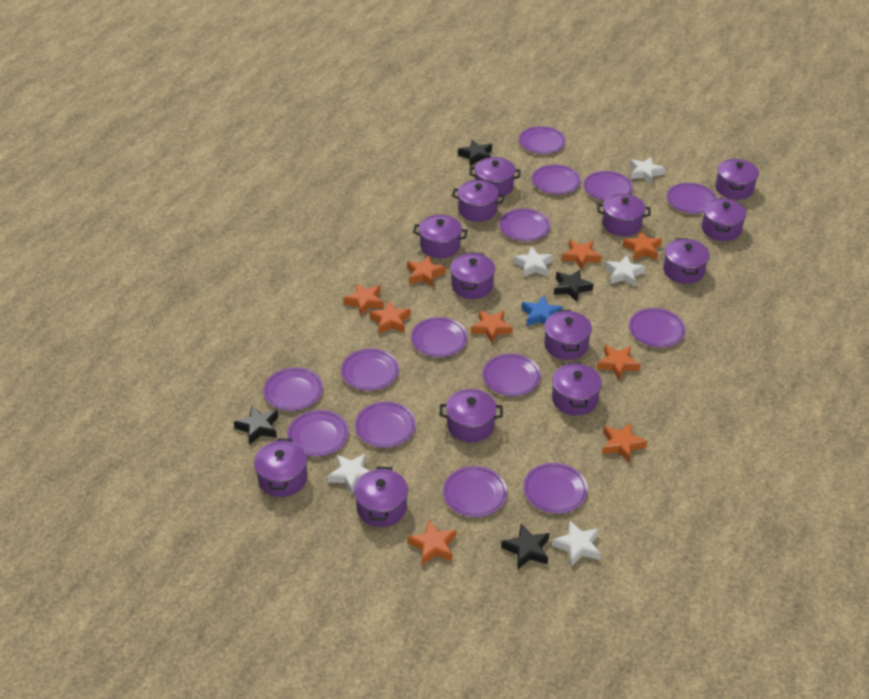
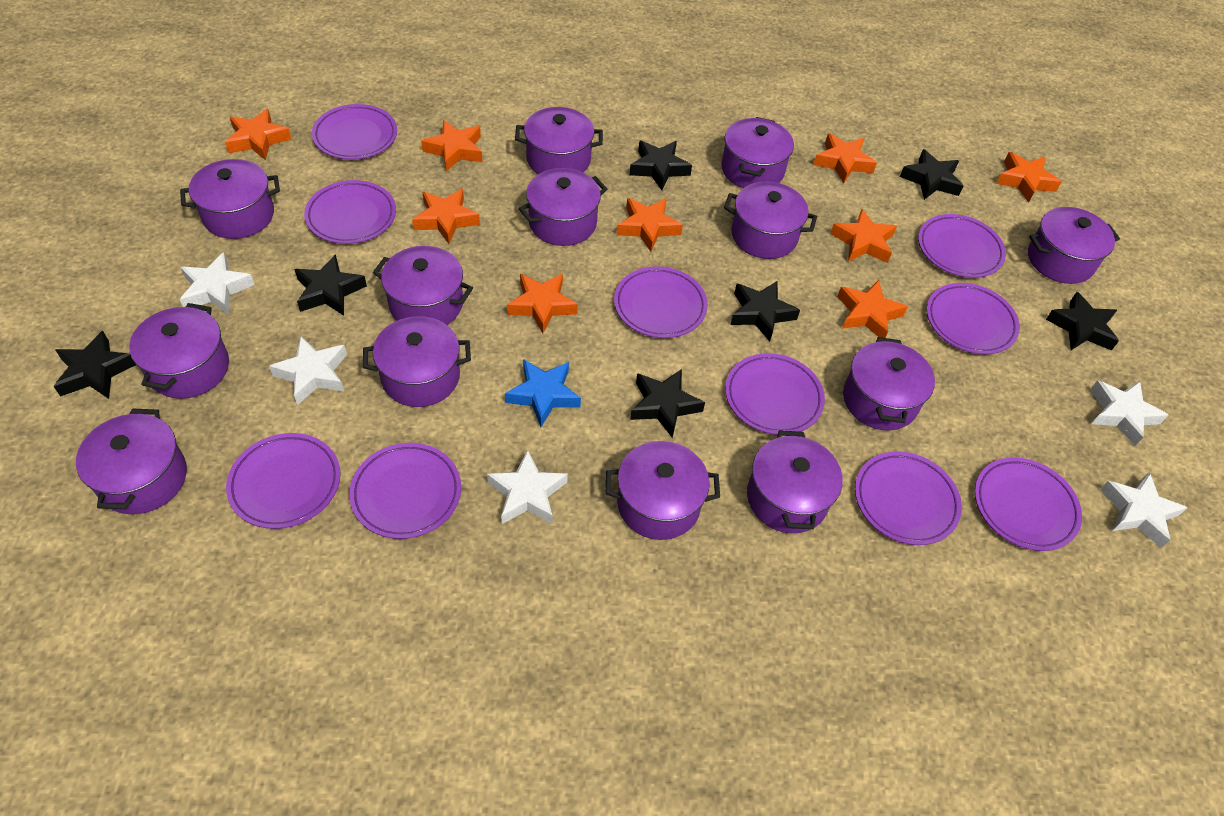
black star: 4 -> 7
purple plate: 14 -> 10

